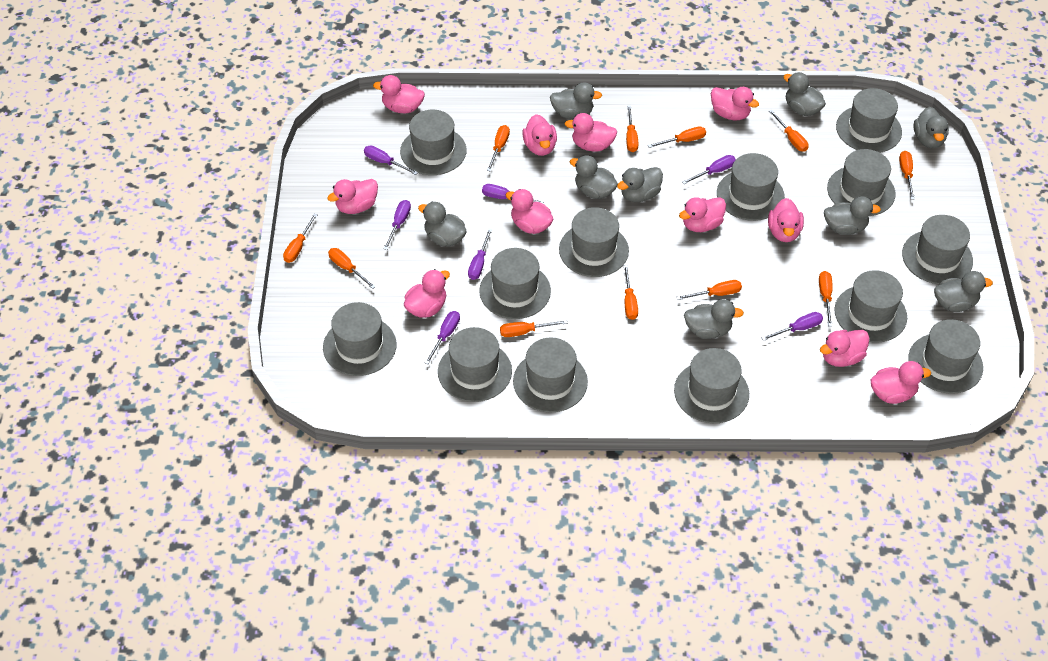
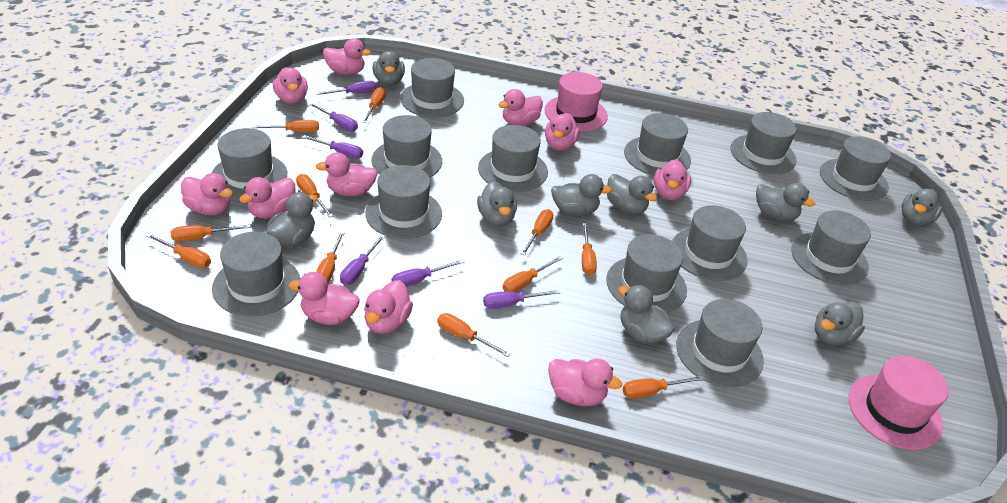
pink hat: 0 -> 2
purple screwdriver: 7 -> 6

